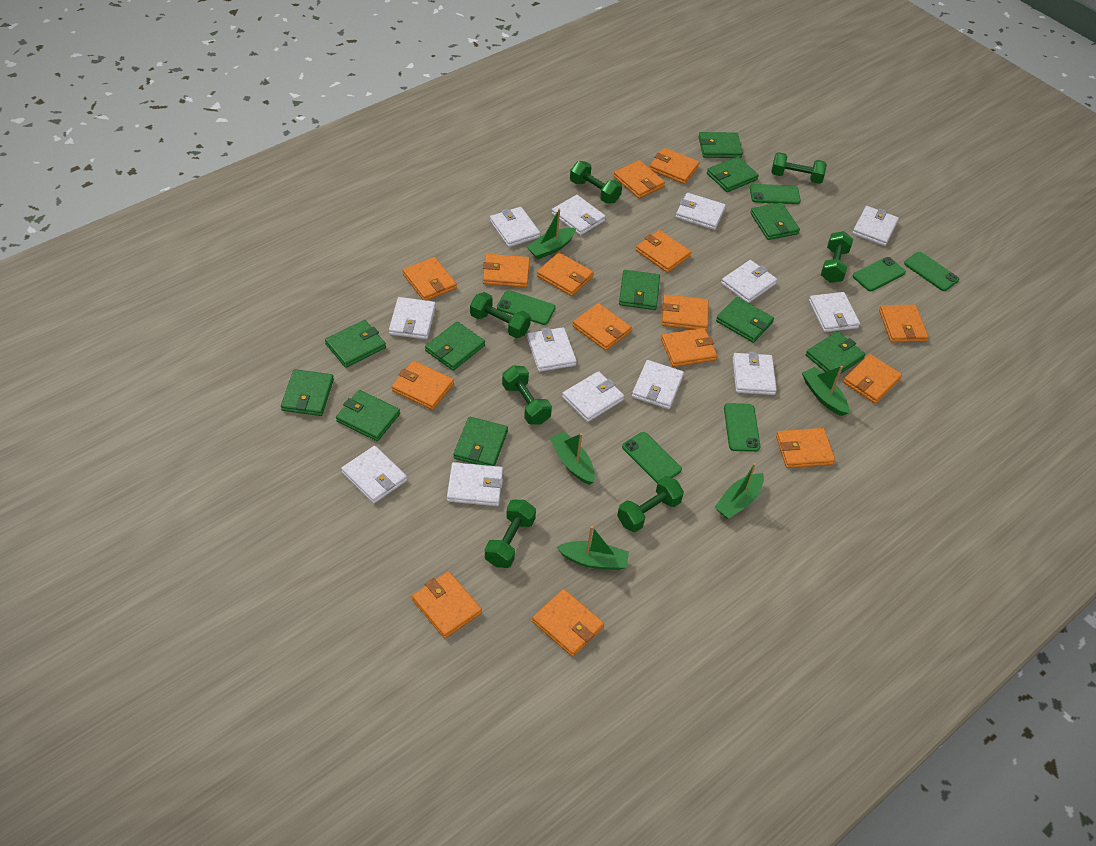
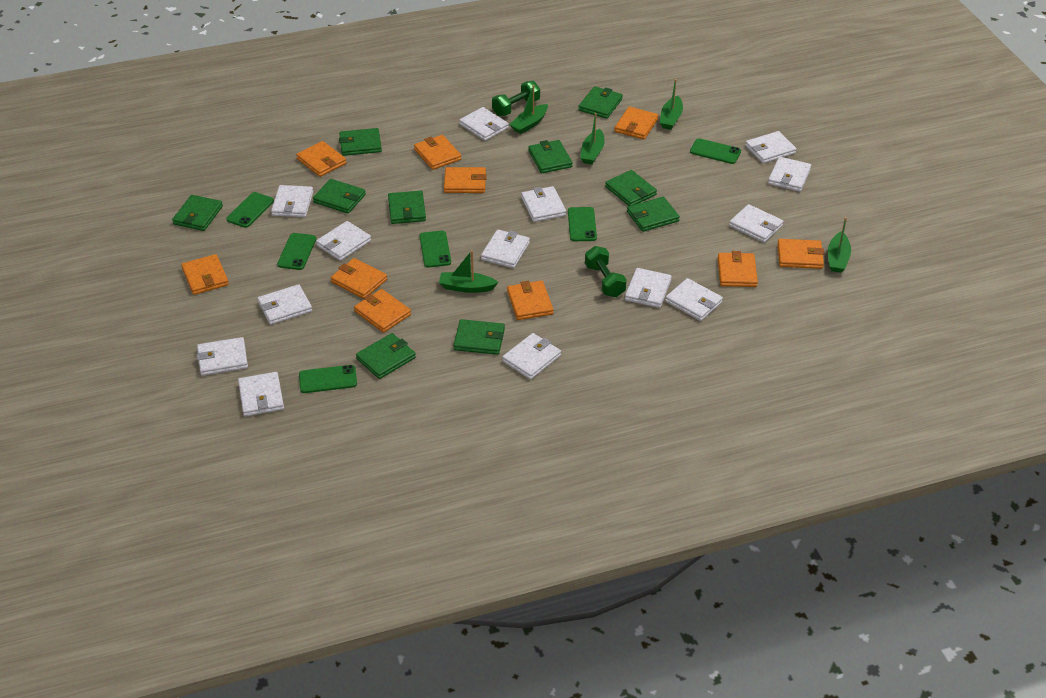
green dumbbell: 7 -> 2
green wallet: 11 -> 10
orange wallet: 15 -> 10
white wallet: 13 -> 14

